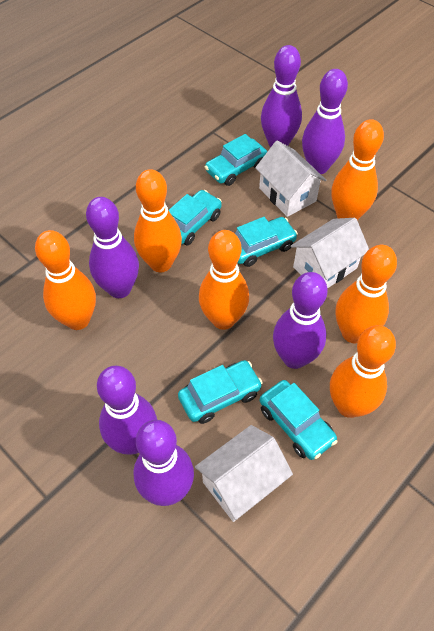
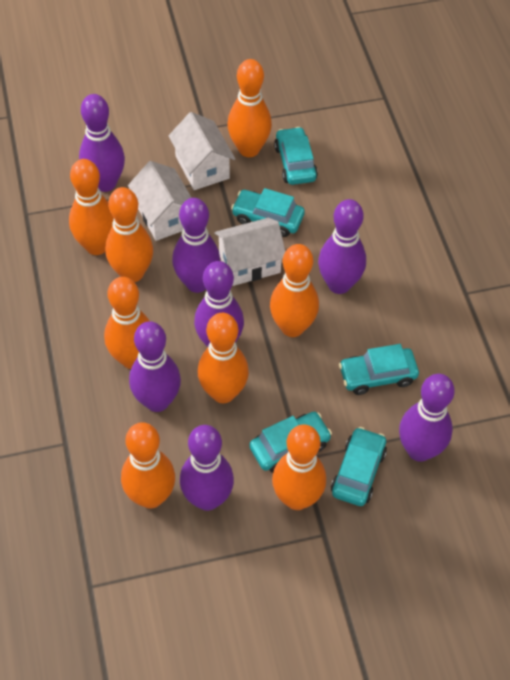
orange bowling pin: 6 -> 8
purple bowling pin: 6 -> 7

